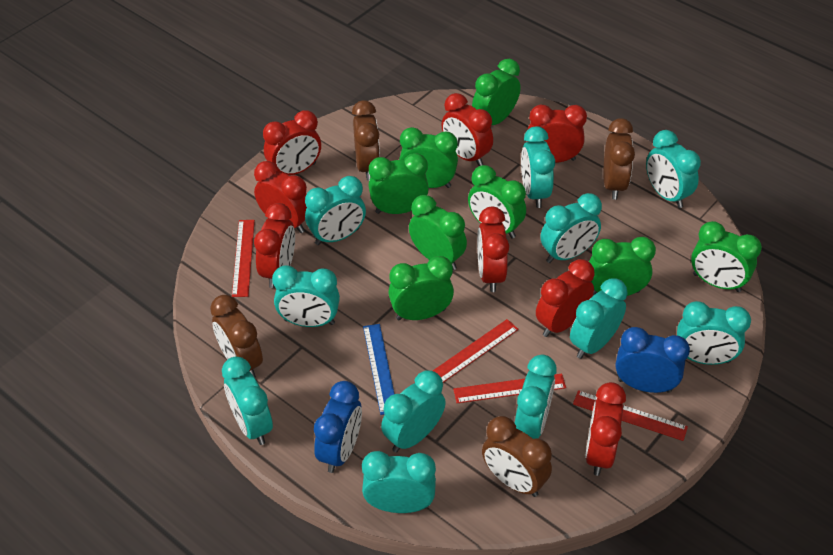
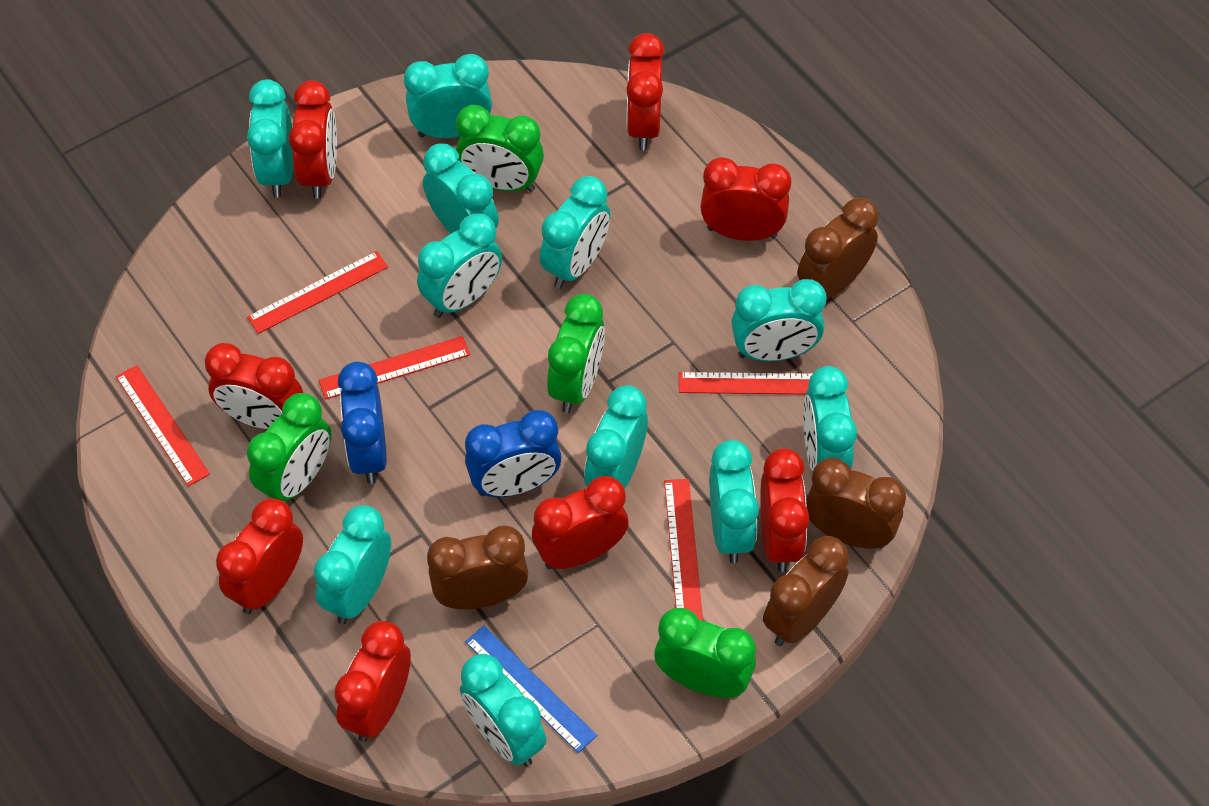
green clock: 8 -> 4
red ruler: 4 -> 5

